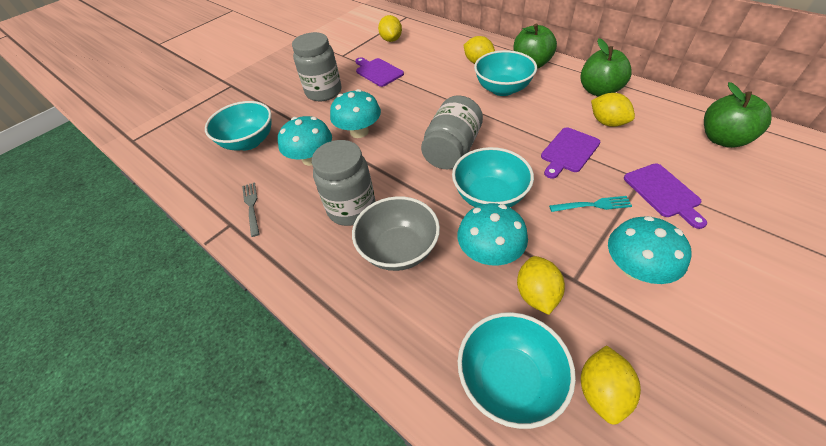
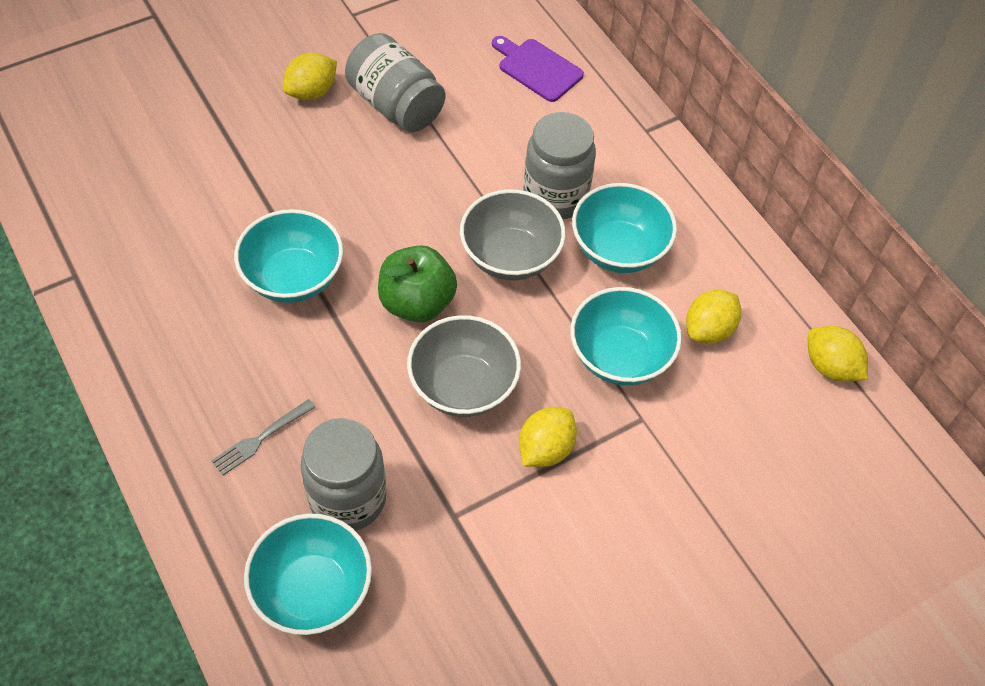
green apple: 3 -> 1
grey bowl: 1 -> 2
purple cutting board: 3 -> 1
turquoise fork: 1 -> 0
turquoise mushroom: 4 -> 0
yellow lemon: 5 -> 4

